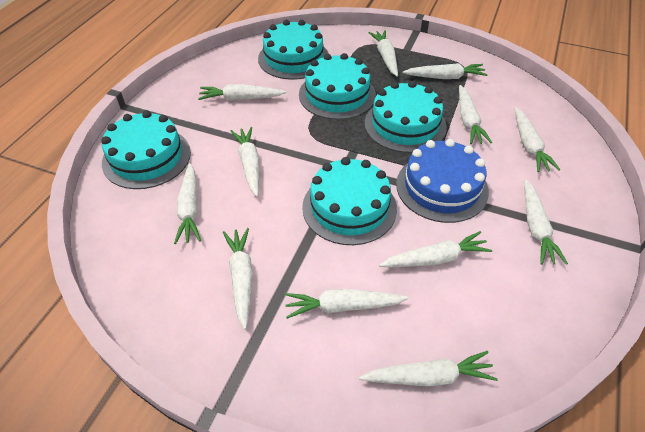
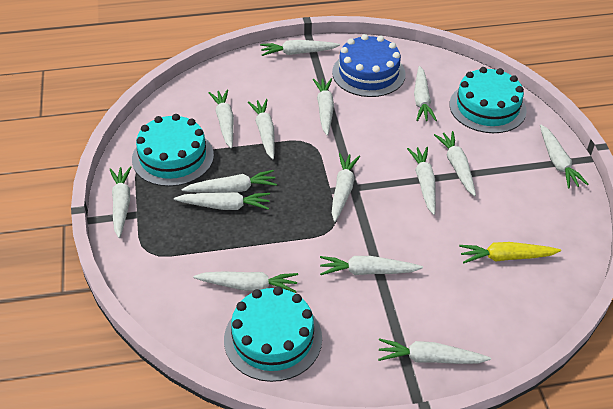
turquoise cake: 5 -> 3
white carrot: 12 -> 15
yellow carrot: 0 -> 1

